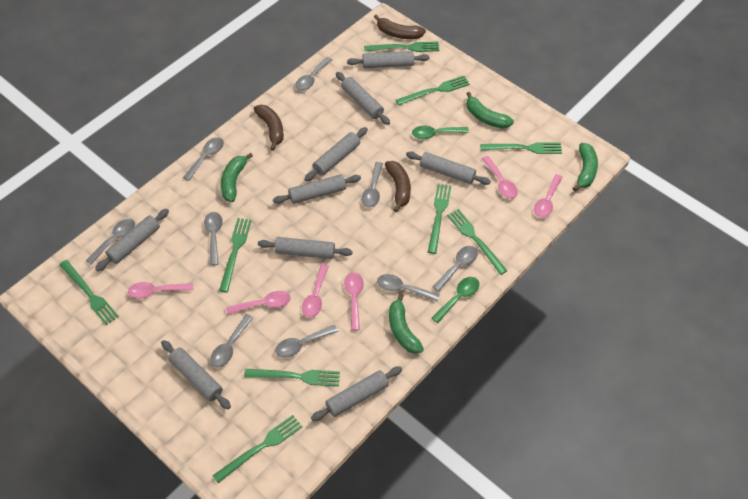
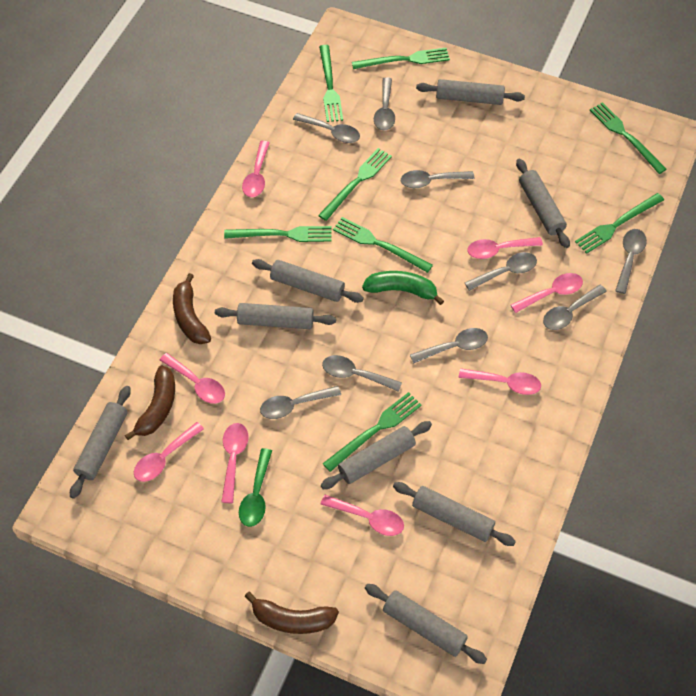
green banana: 4 -> 1
green fork: 9 -> 8
green spoon: 2 -> 1
grey rolling pin: 9 -> 8
pink spoon: 6 -> 8

